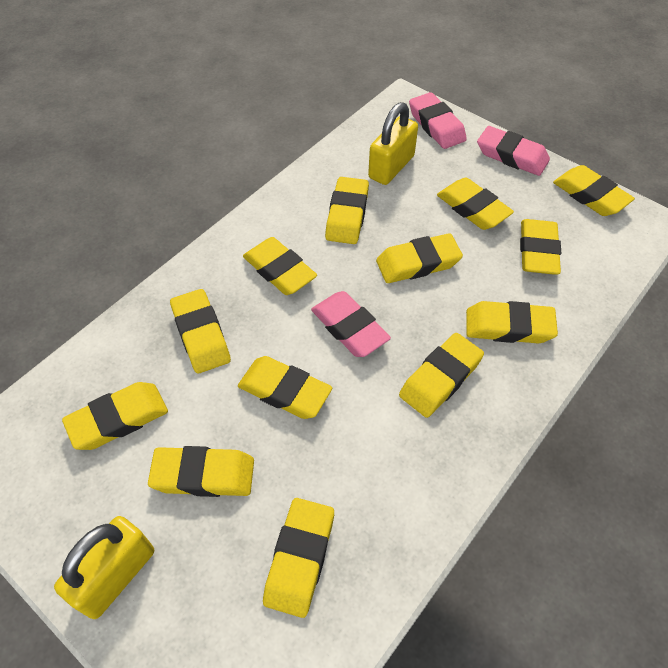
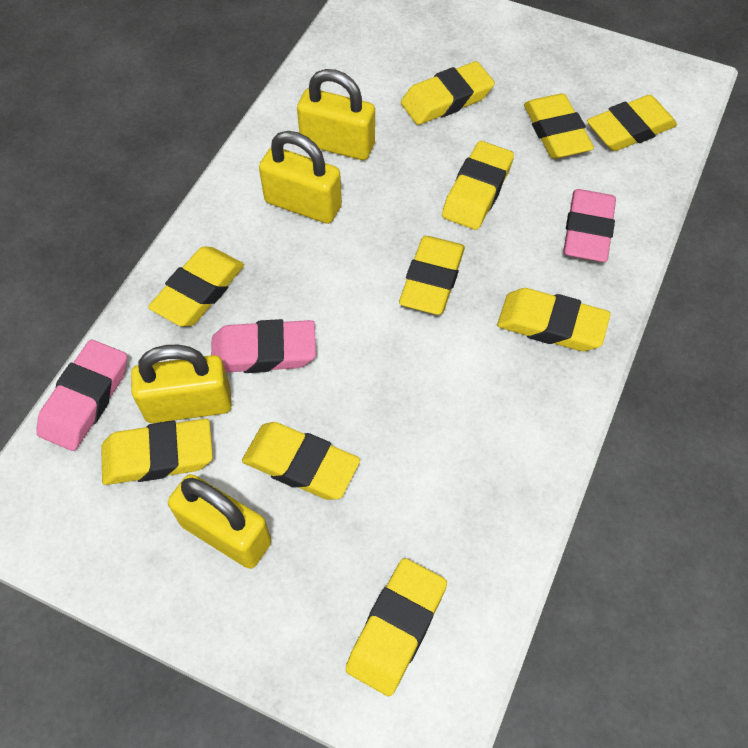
yellow eraser: 13 -> 10
yellow padlock: 2 -> 4

